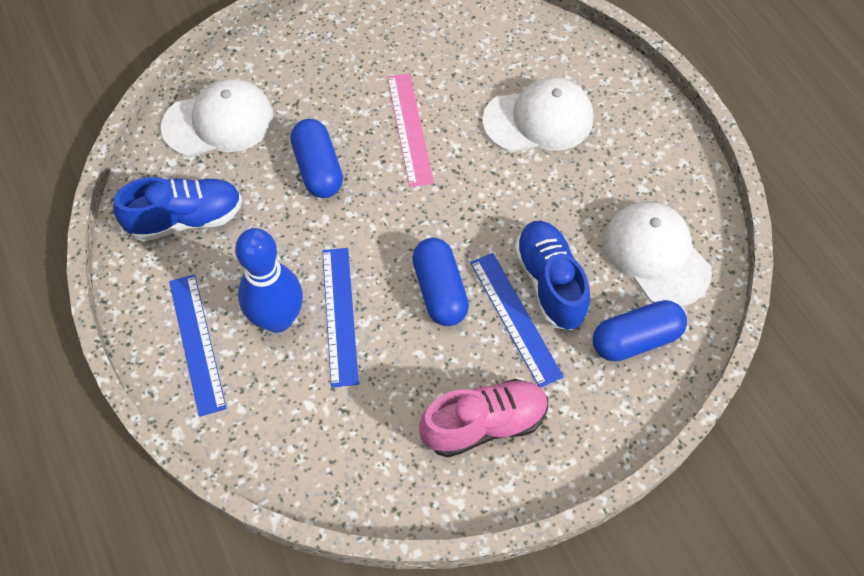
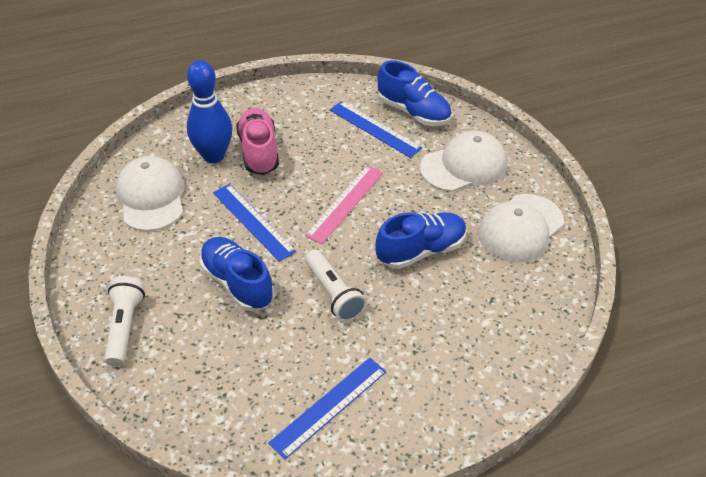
blue capsule: 3 -> 0
blue shoe: 2 -> 3
white flashlight: 0 -> 2

